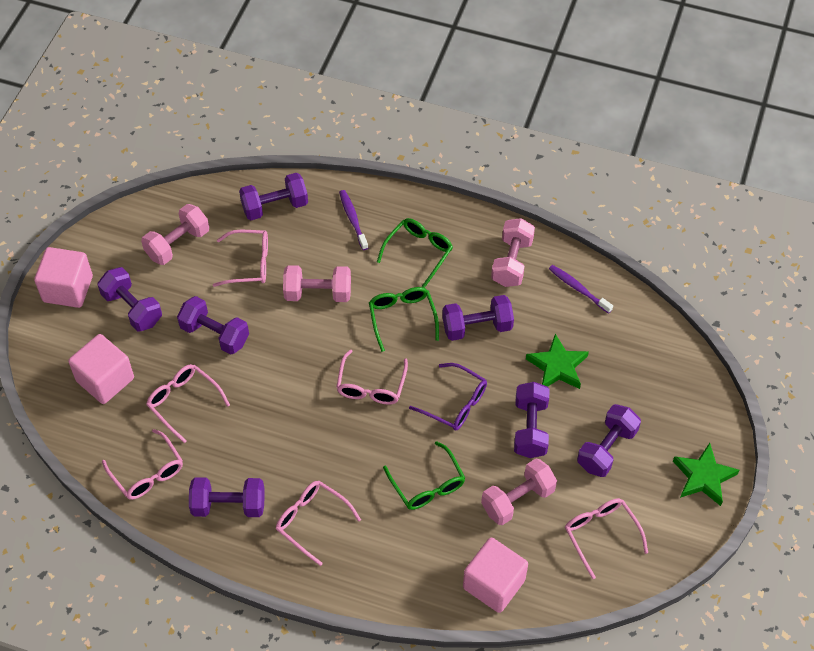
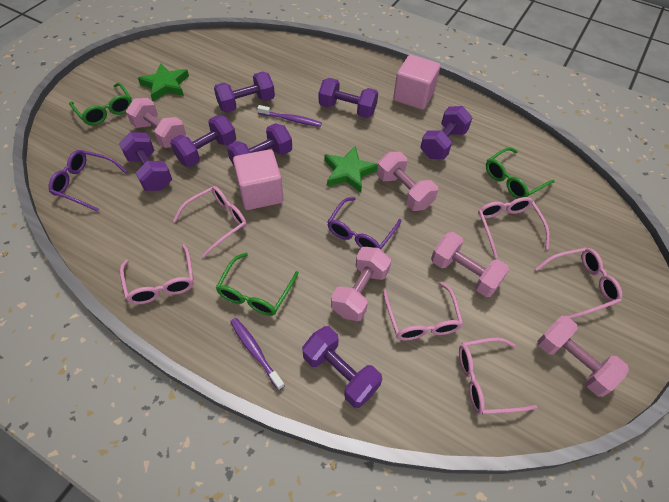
pink cube: 3 -> 2
pink dumbbell: 4 -> 5
purple glasses: 1 -> 2

